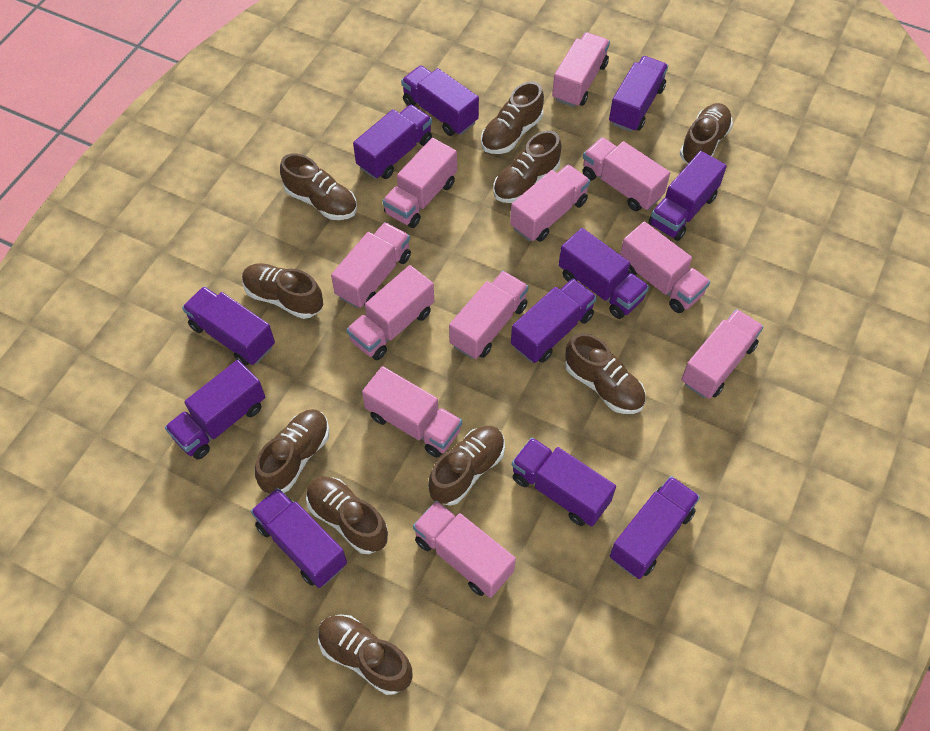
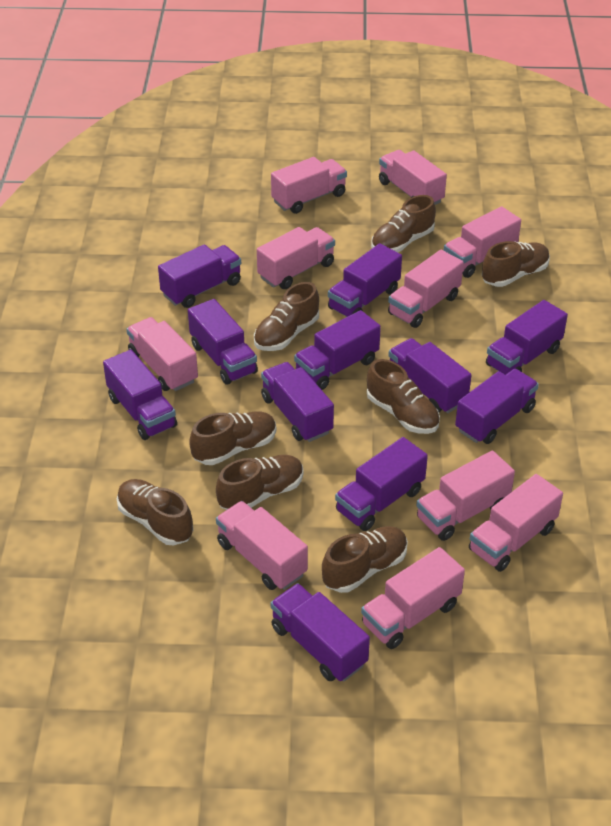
brown shoe: 10 -> 8
pink truck: 11 -> 10

